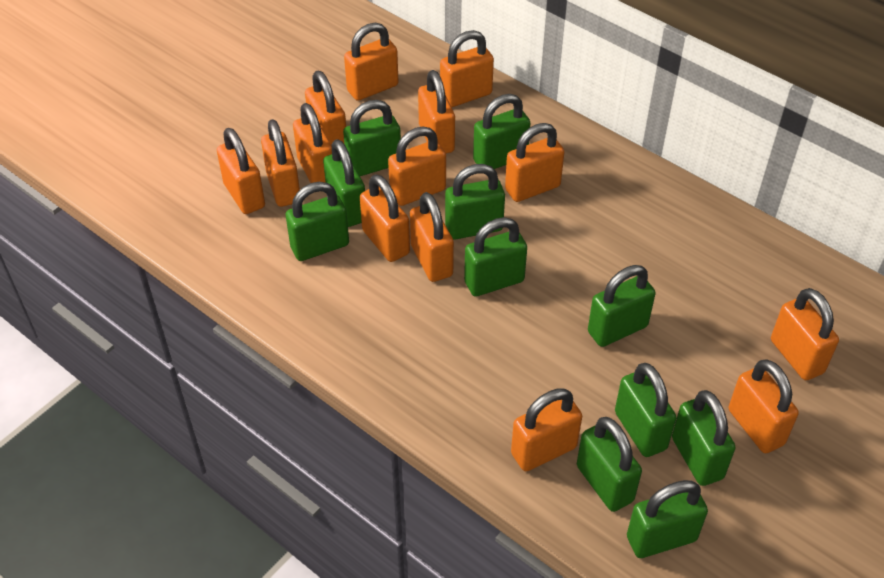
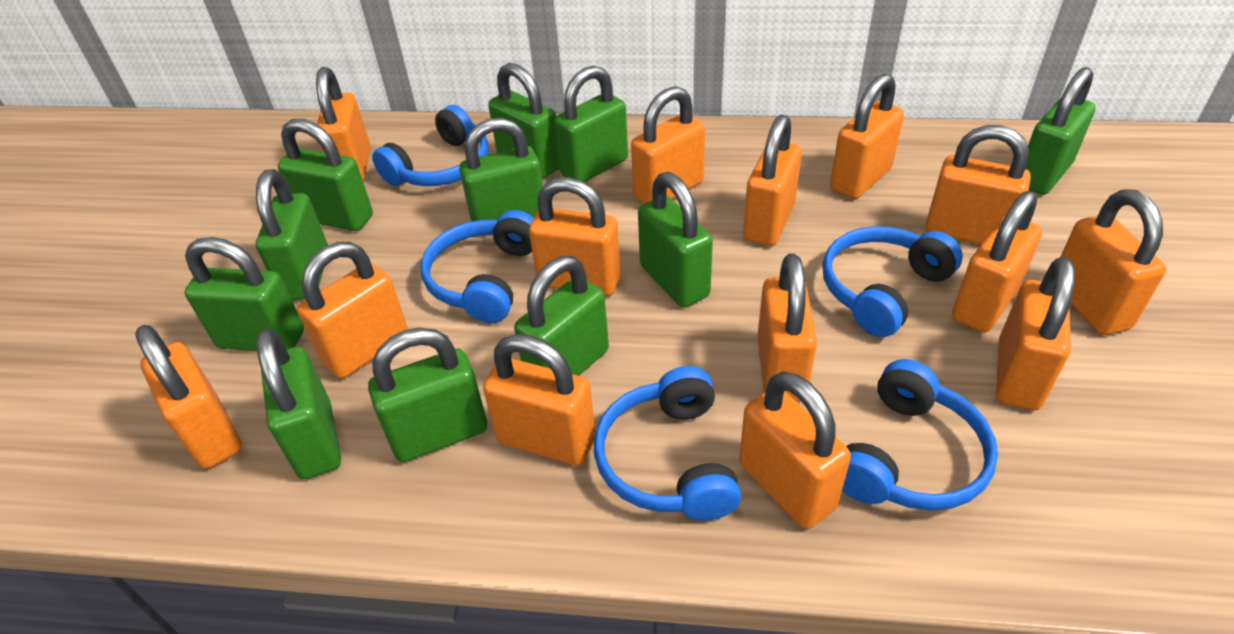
blue headphones: 0 -> 5

